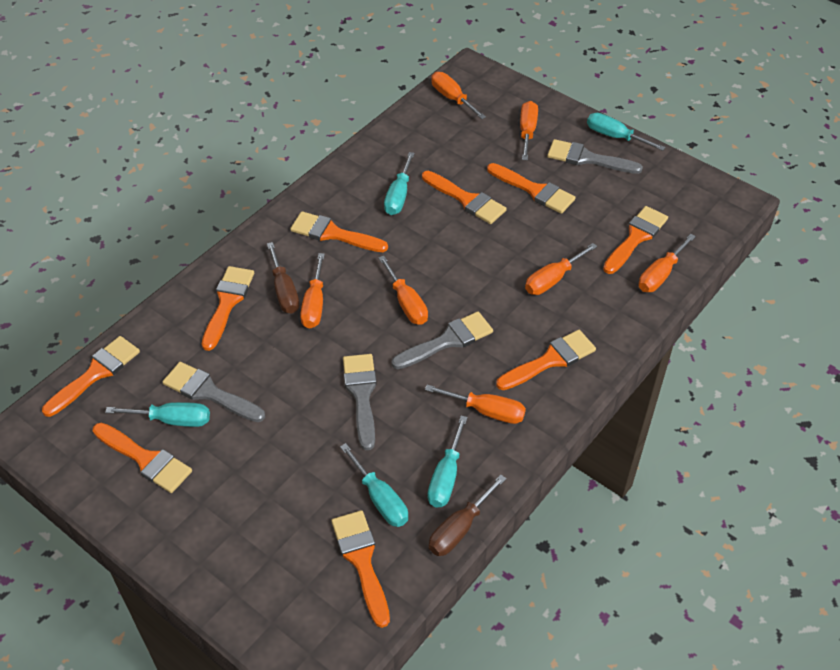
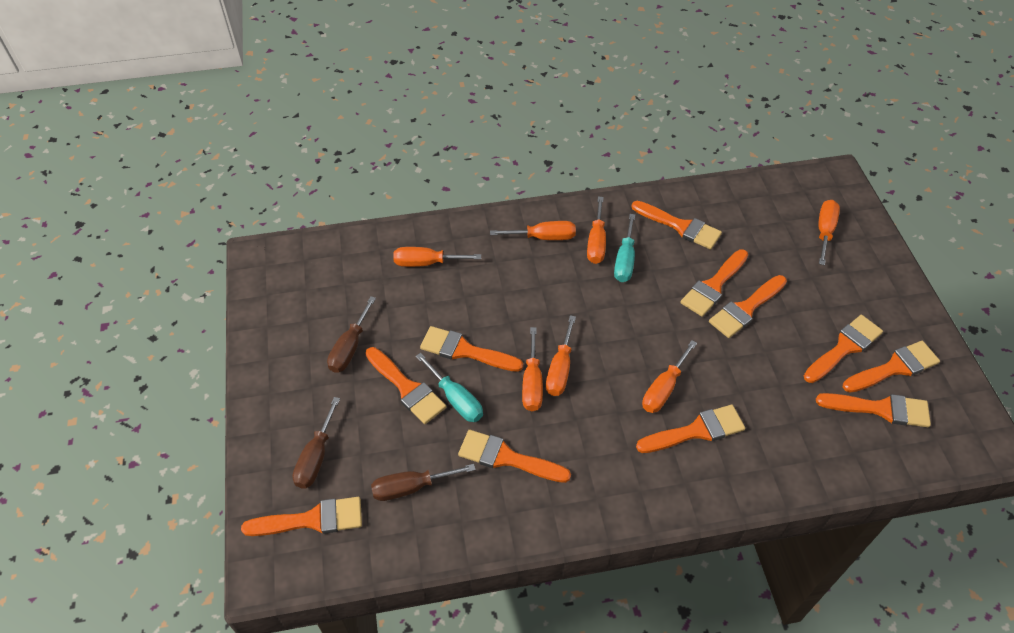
brown screwdriver: 2 -> 3
grey brush: 4 -> 0
orange brush: 9 -> 11
turquoise screwdriver: 5 -> 2

